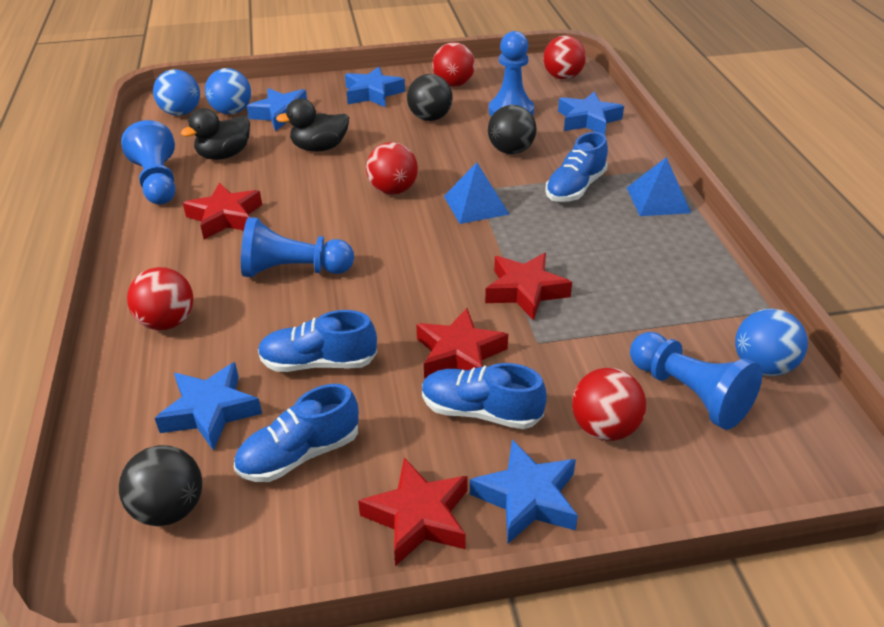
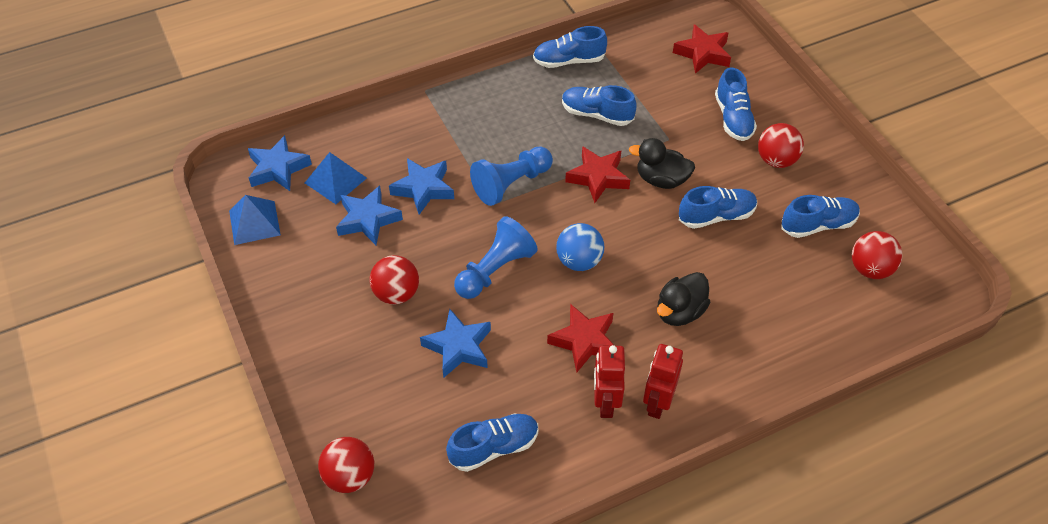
black ball: 3 -> 0
blue ball: 3 -> 1
blue pawn: 4 -> 2
blue shoe: 4 -> 6
blue star: 5 -> 4
red ball: 5 -> 4
red robot: 0 -> 2
red star: 4 -> 3

